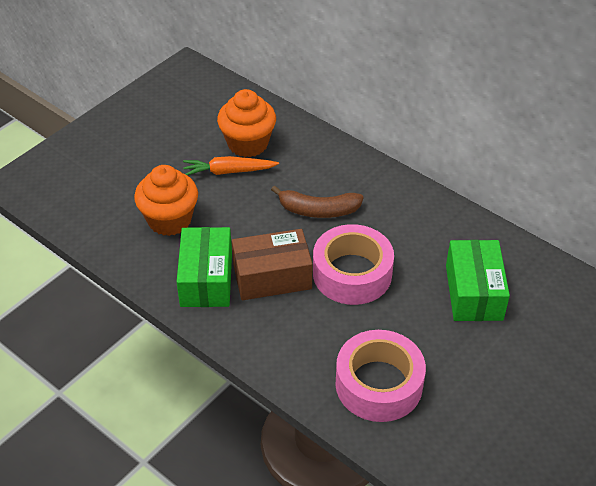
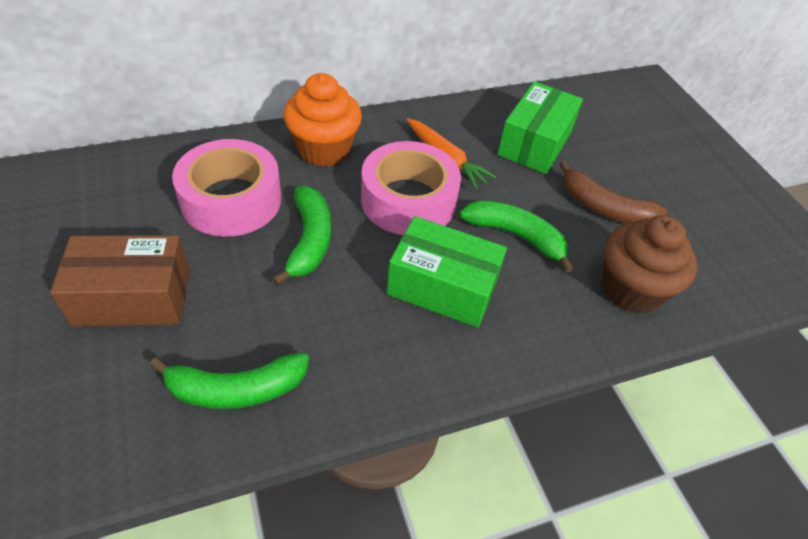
brown cupcake: 0 -> 1
green banana: 0 -> 3
orange cupcake: 2 -> 1

